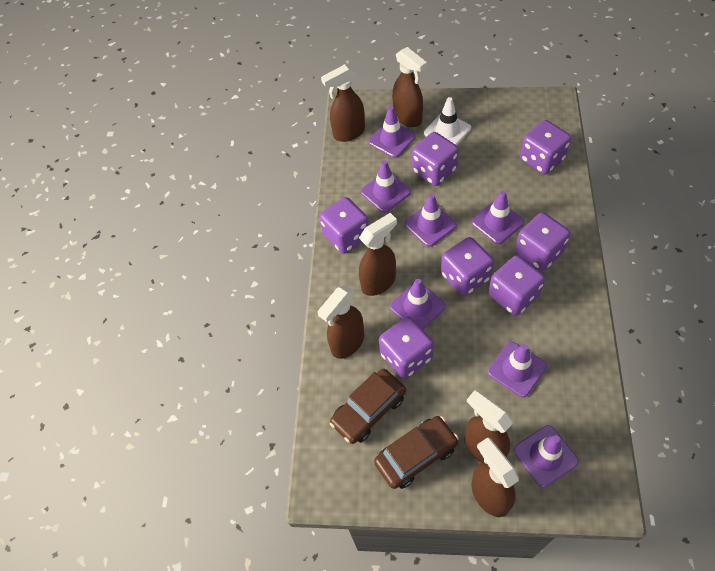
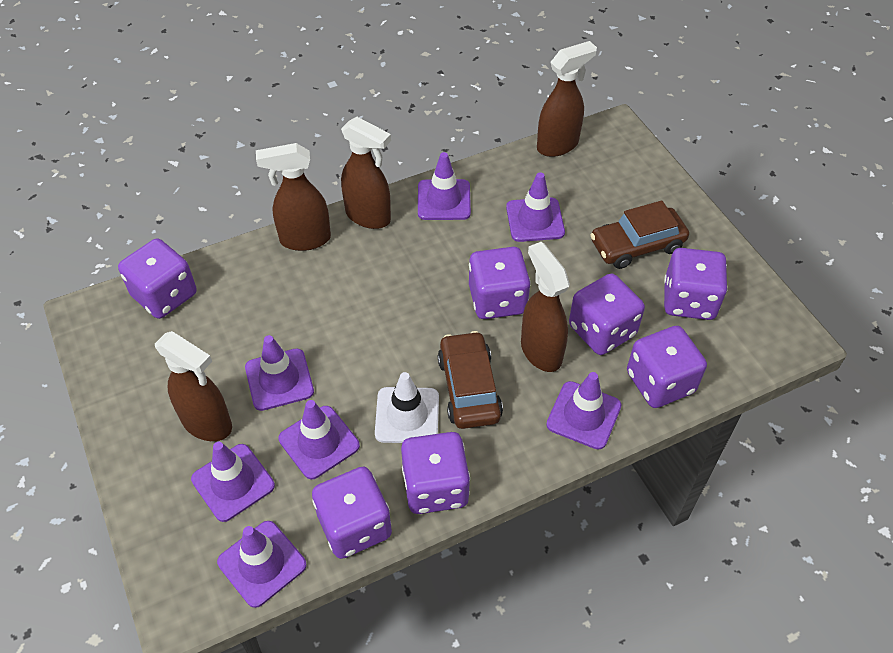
brown spray bottle: 6 -> 5

